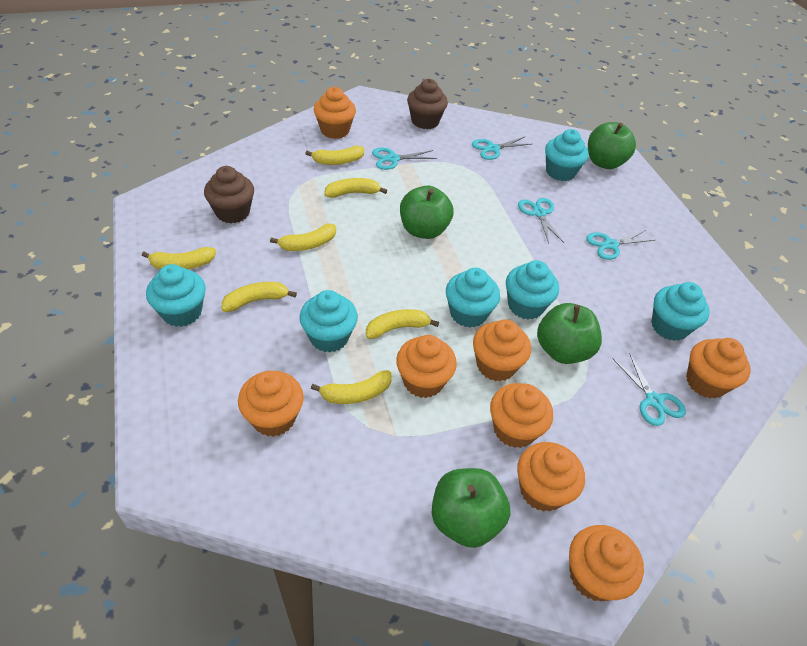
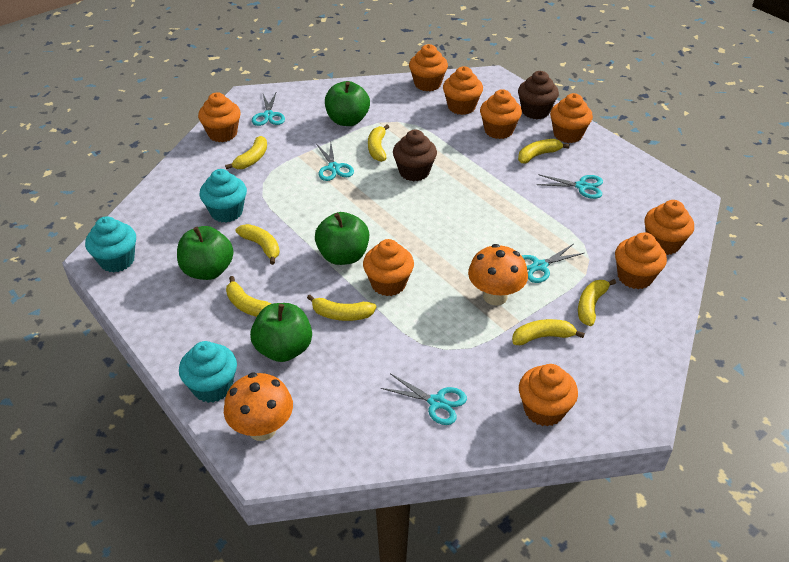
orange cupcake: 8 -> 9
orange mushroom: 0 -> 2
turquoise cupcake: 6 -> 3
yellow banana: 7 -> 8

